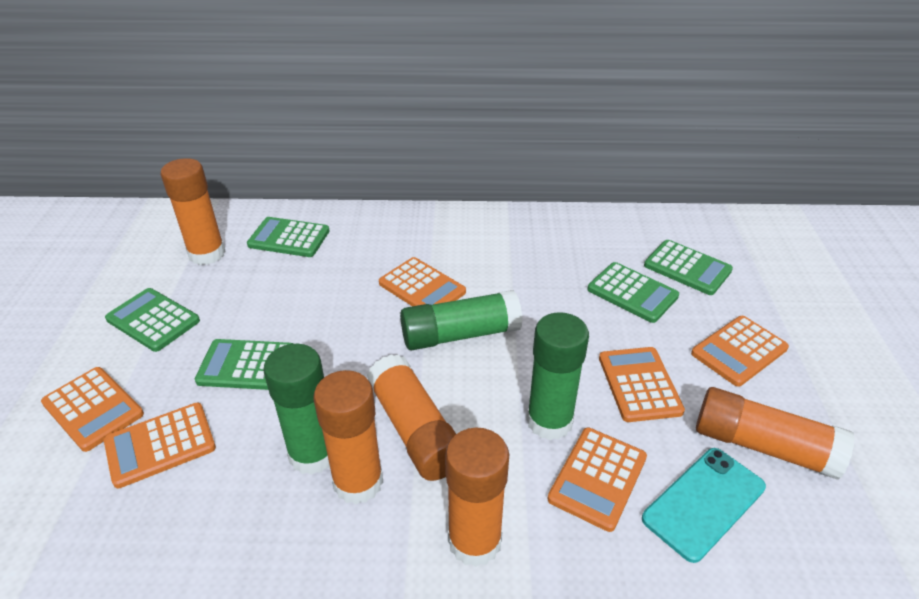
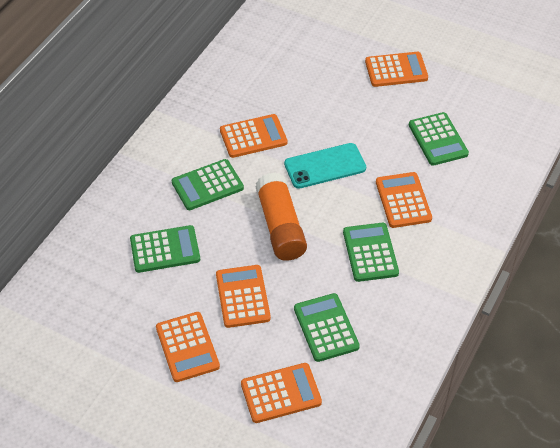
green glue stick: 3 -> 0
orange glue stick: 5 -> 1

